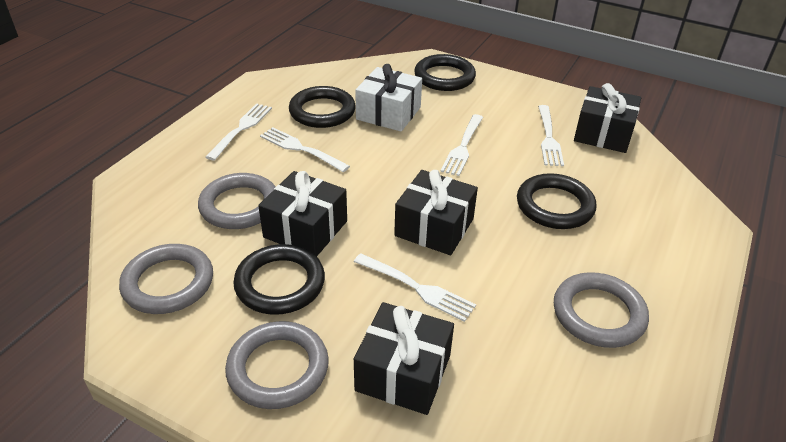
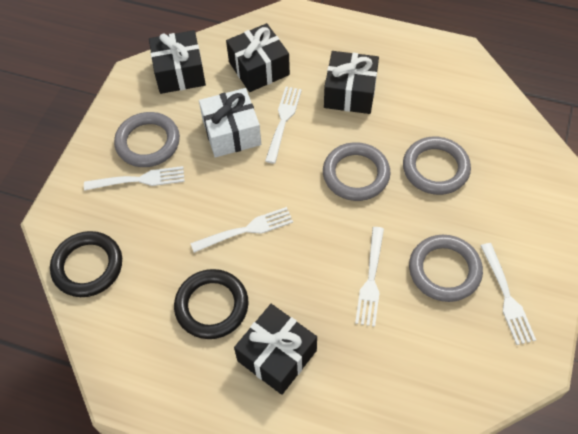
black ring: 4 -> 2

